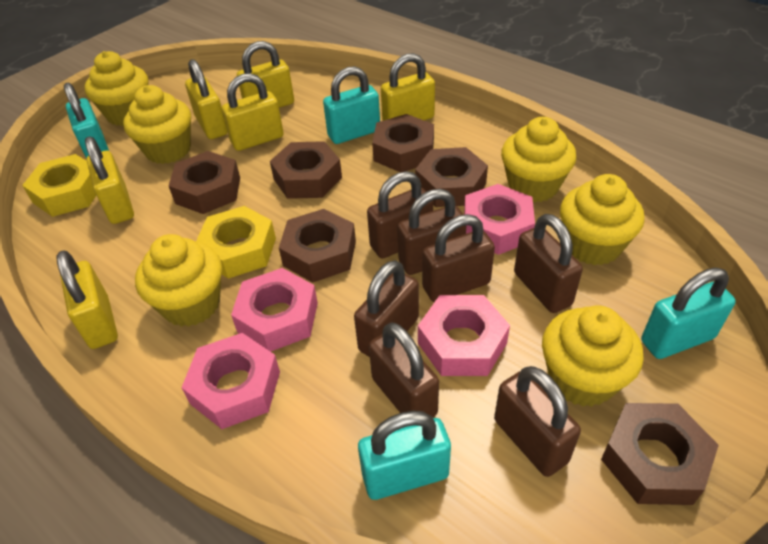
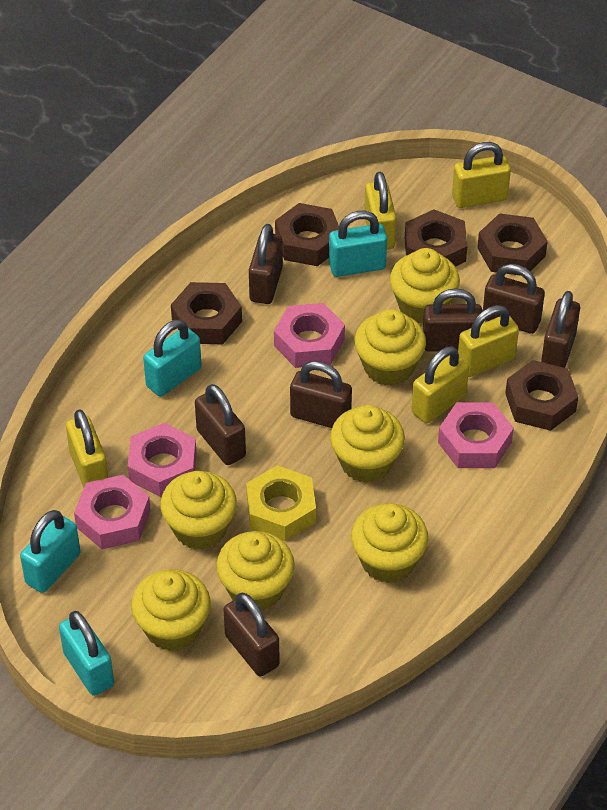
brown nut: 6 -> 5
yellow cupcake: 6 -> 7
yellow nut: 2 -> 1
yellow padlock: 6 -> 5

